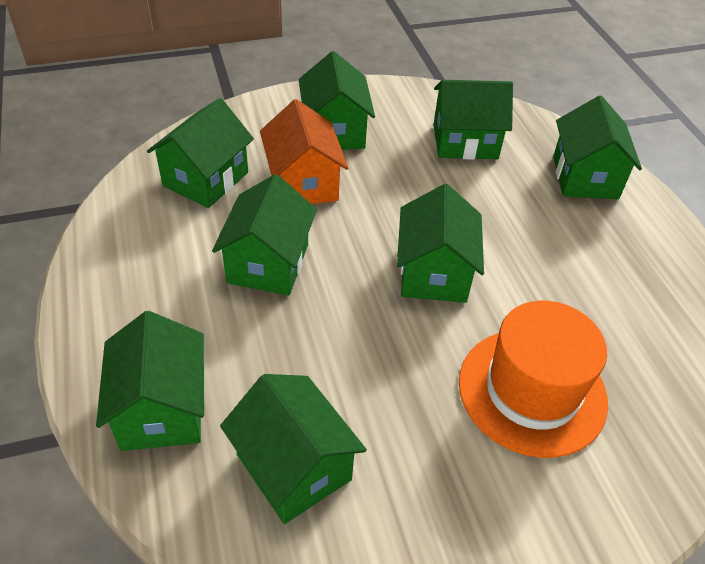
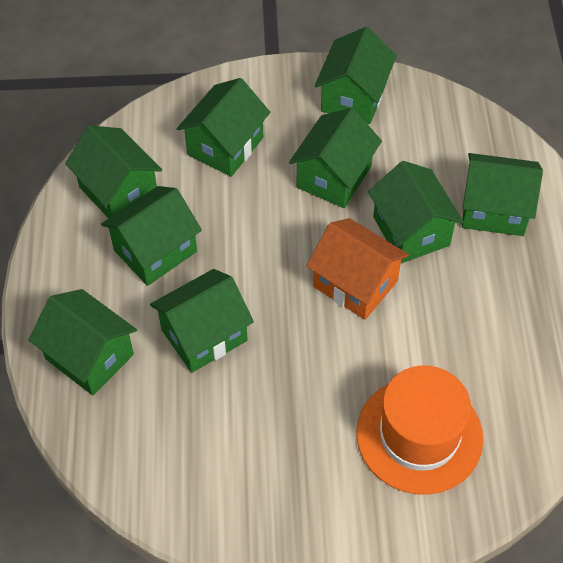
green house: 8 -> 9

